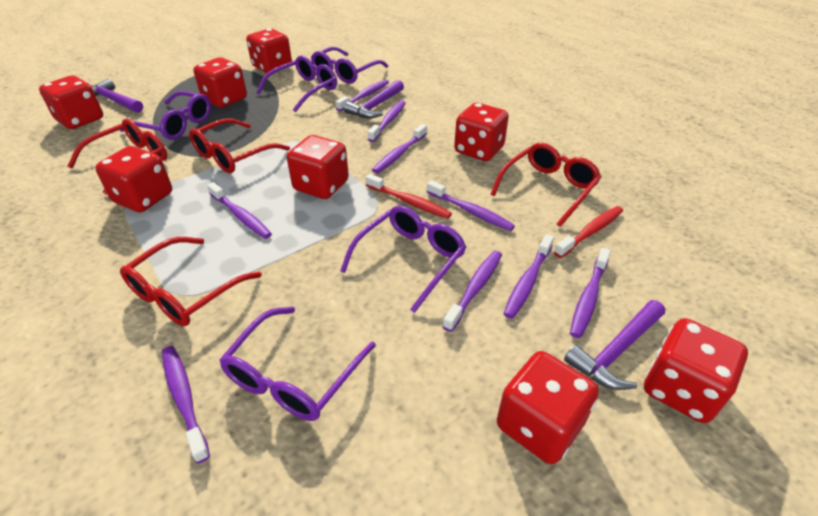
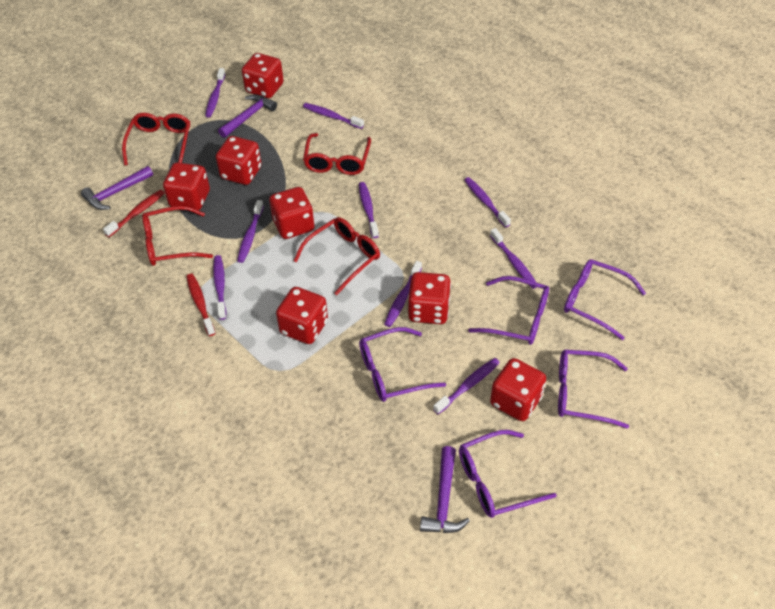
red dice: 8 -> 7

